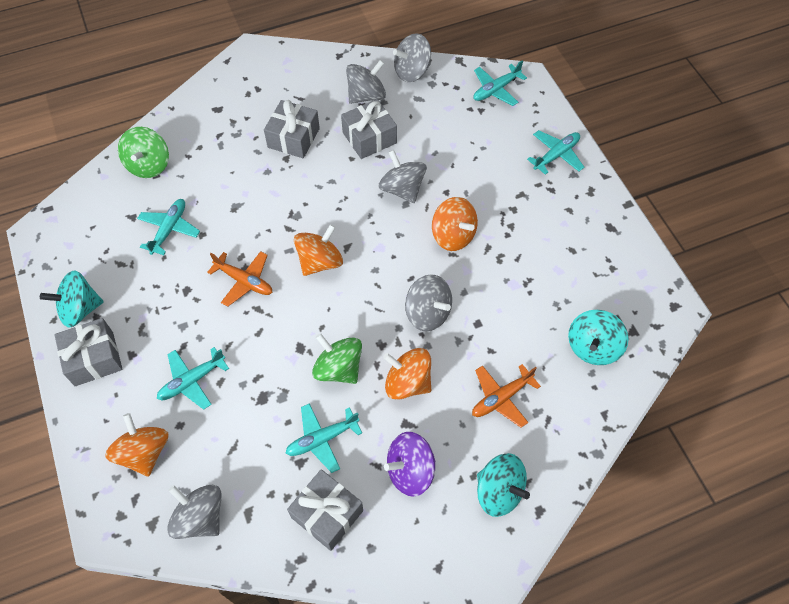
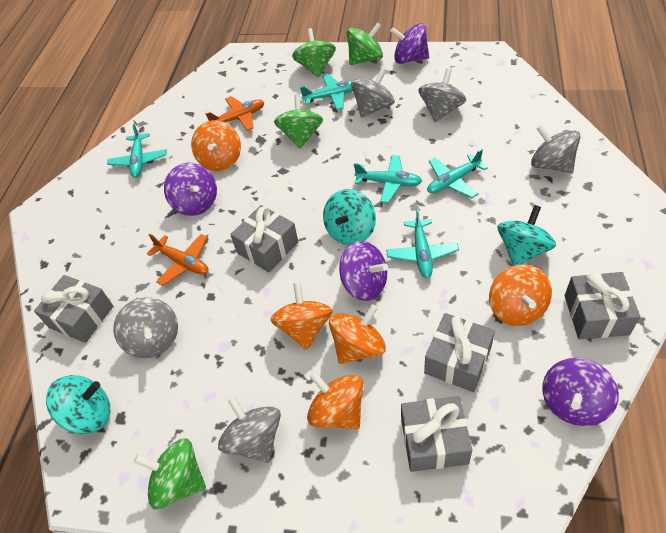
green spinning top: 2 -> 4
grey gift: 4 -> 5
orange spinning top: 4 -> 5
purple spinning top: 1 -> 4

